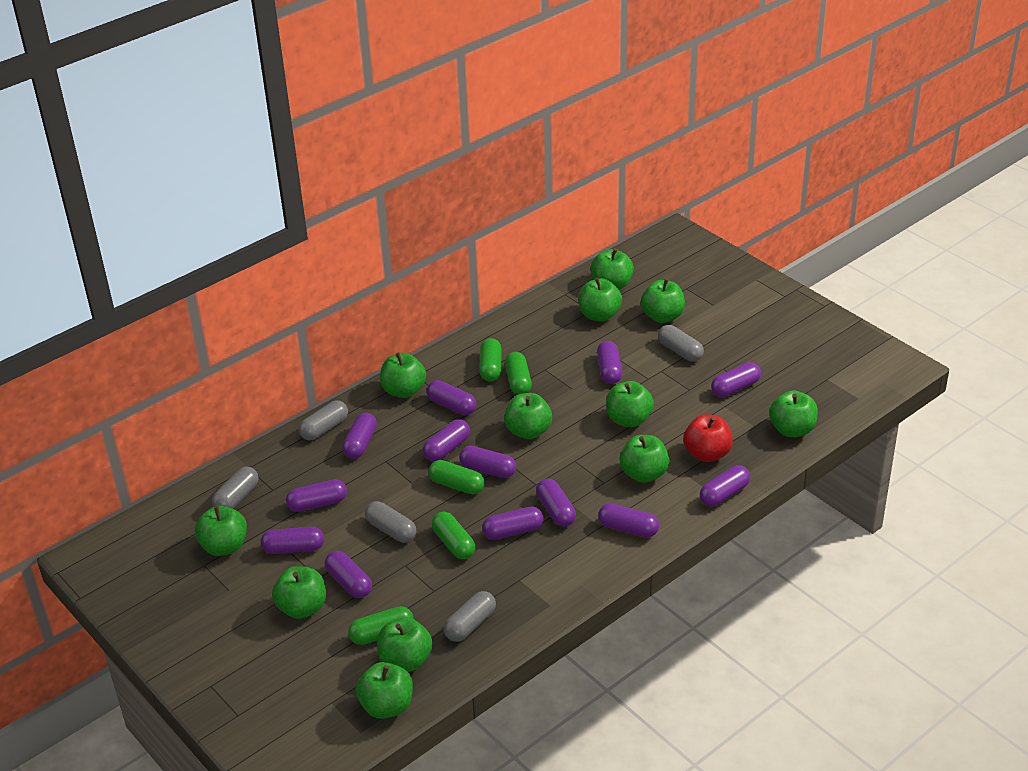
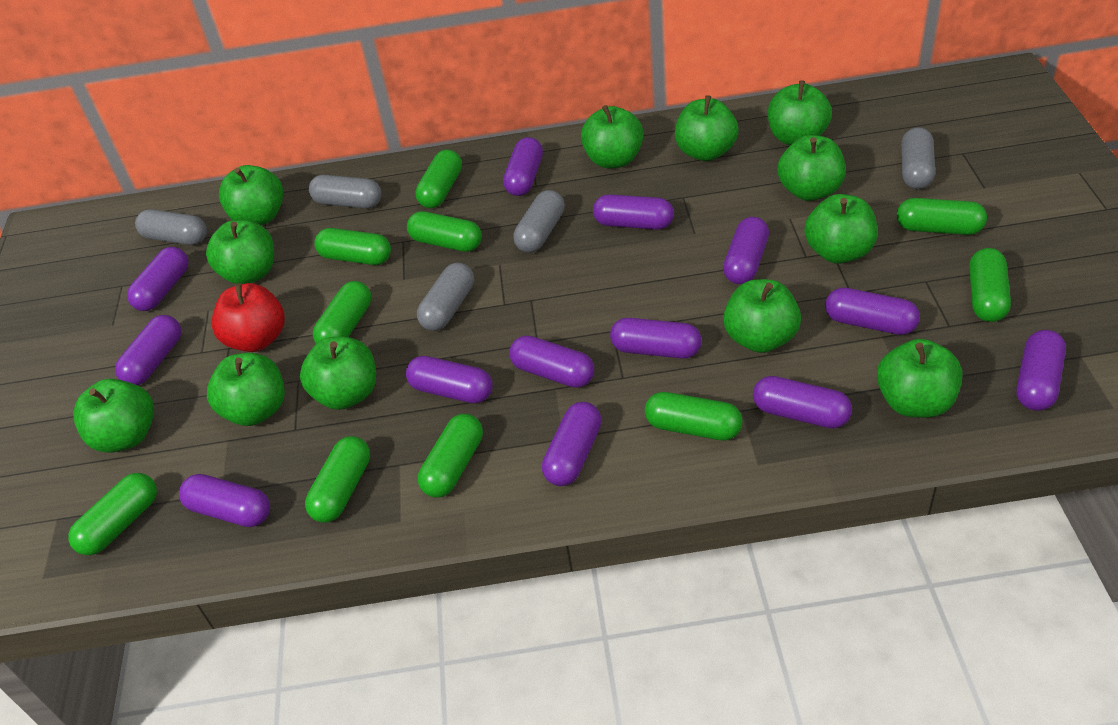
green capsule: 5 -> 10

